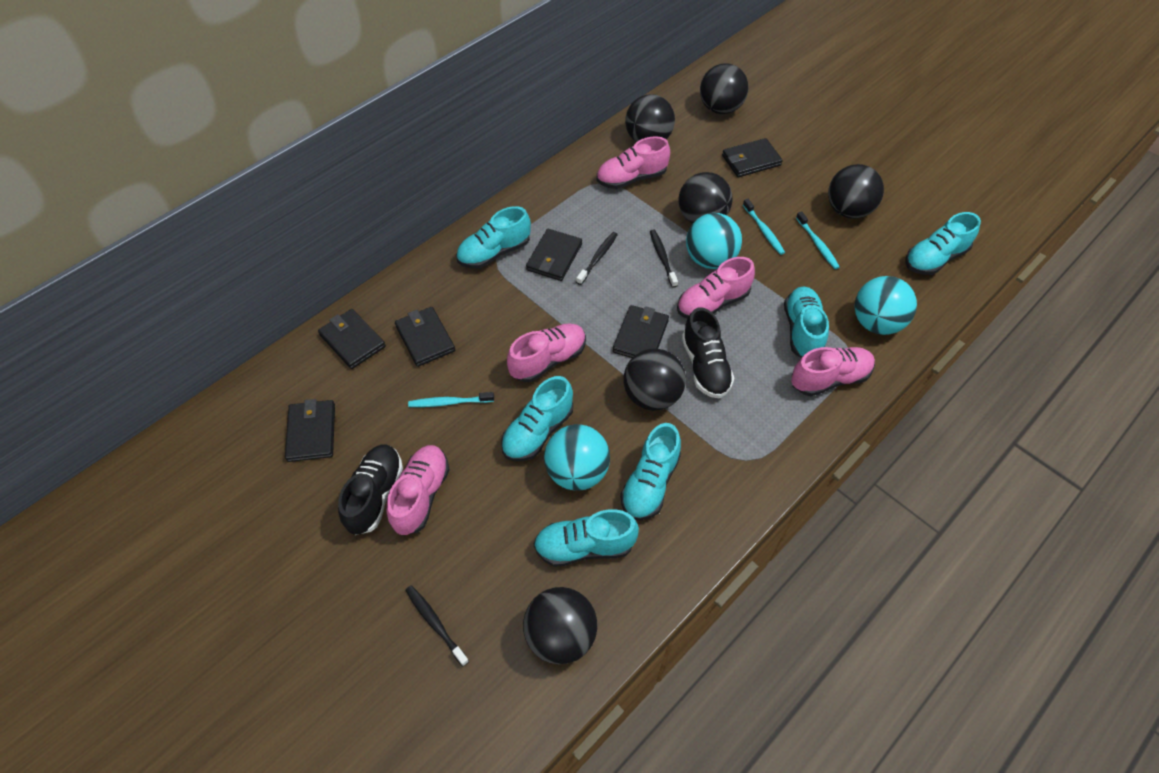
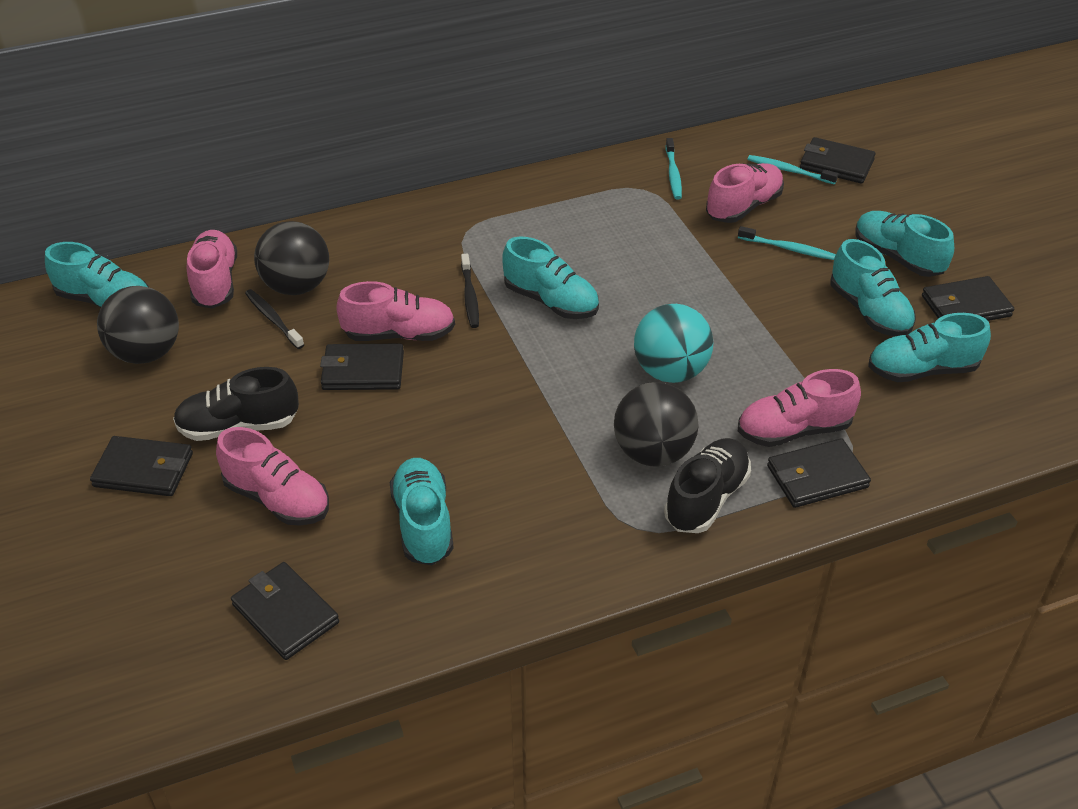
black ball: 6 -> 3
black toothbrush: 3 -> 2
turquoise ball: 3 -> 1

